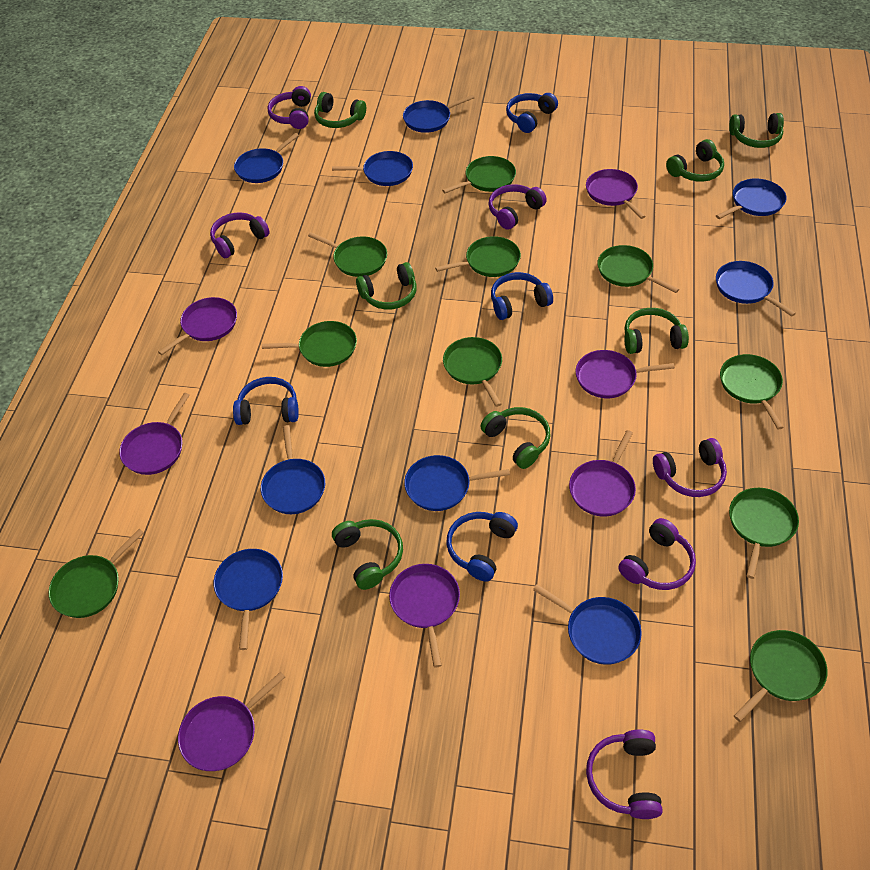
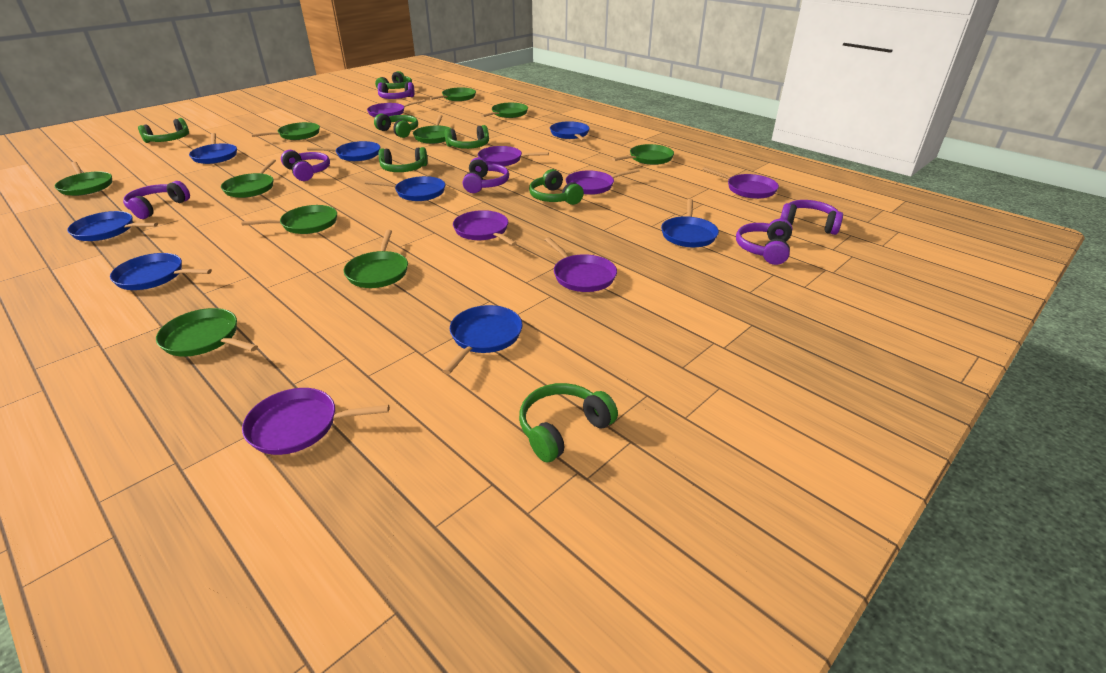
blue headphones: 4 -> 0
blue pan: 9 -> 8

